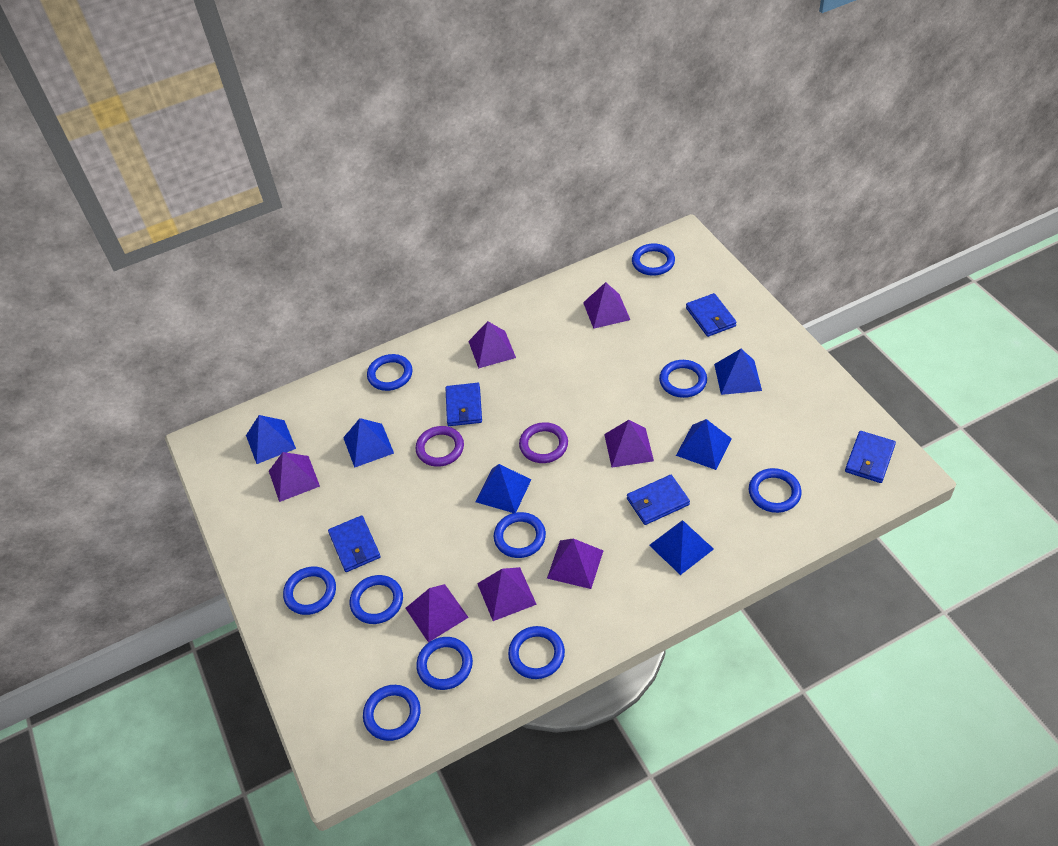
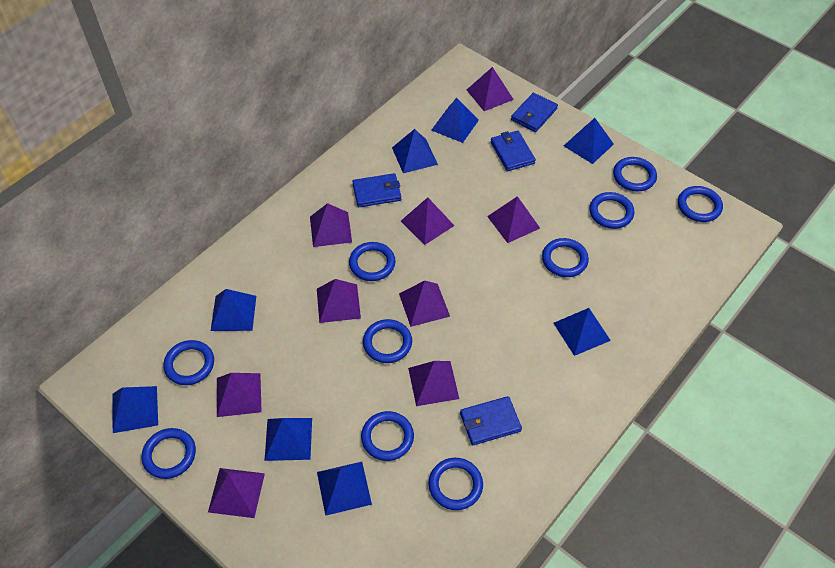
blue pyramid: 6 -> 8
blue wallet: 5 -> 4
purple pyramid: 7 -> 9
purple ring: 2 -> 0

